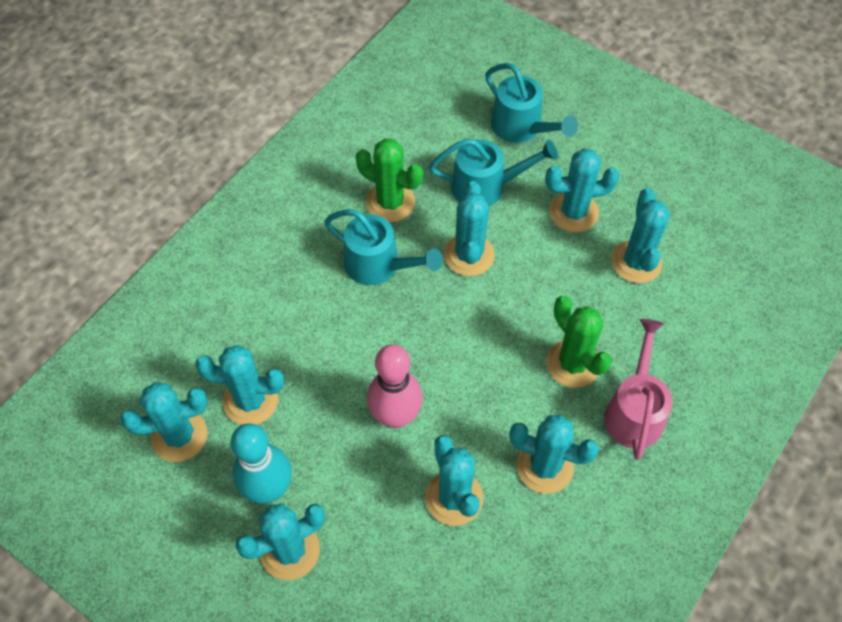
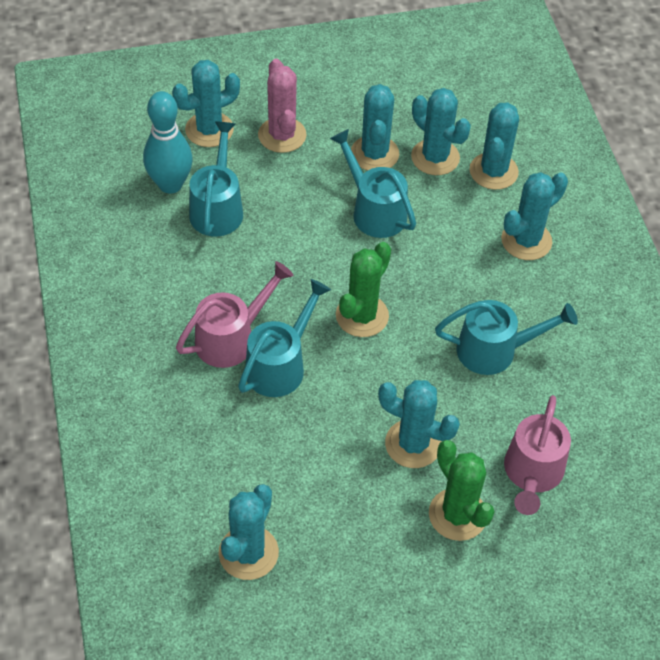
pink bowling pin: 1 -> 0
pink cactus: 0 -> 1
pink watering can: 1 -> 2
turquoise cactus: 8 -> 7
turquoise watering can: 3 -> 4

